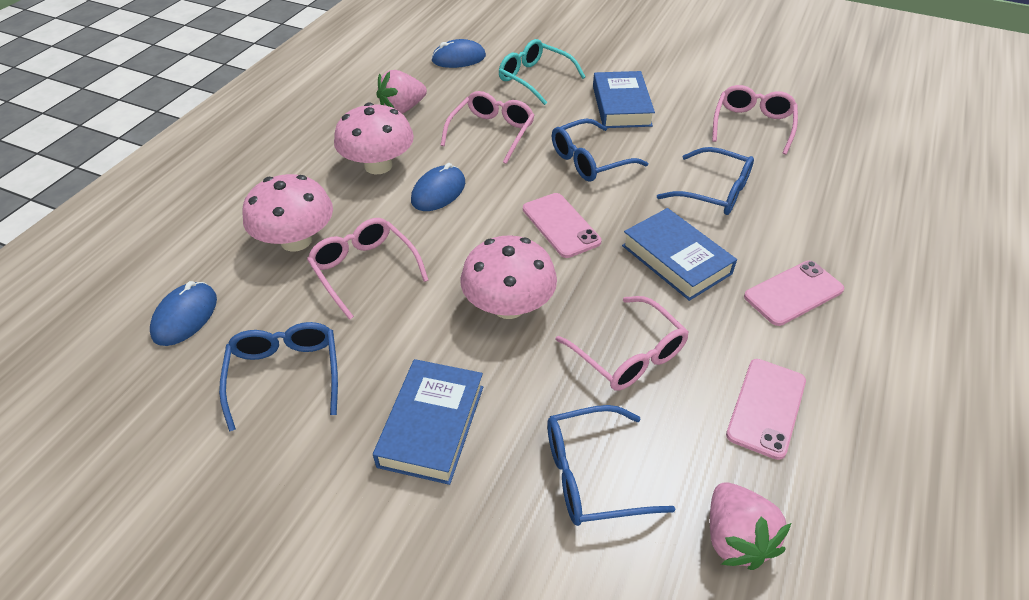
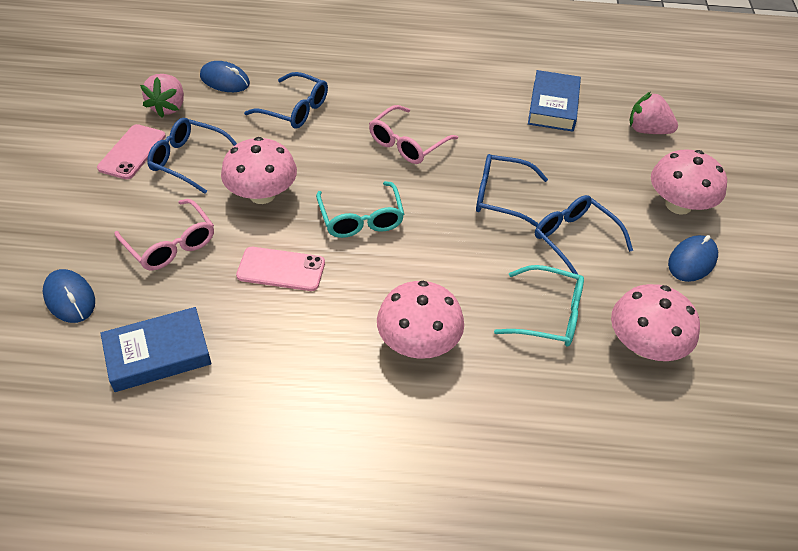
blue book: 3 -> 2
pink glasses: 4 -> 2
pink mushroom: 3 -> 4
pink phone: 3 -> 2
turquoise glasses: 1 -> 2

